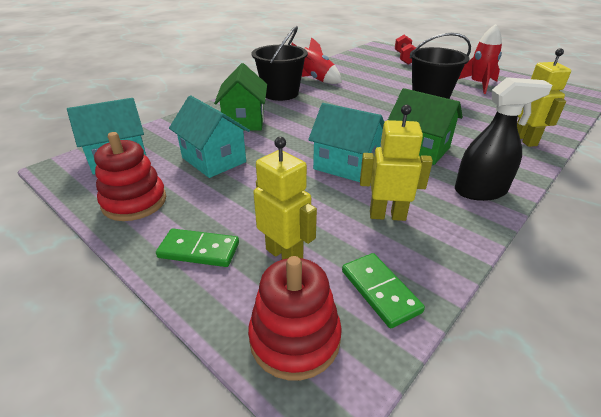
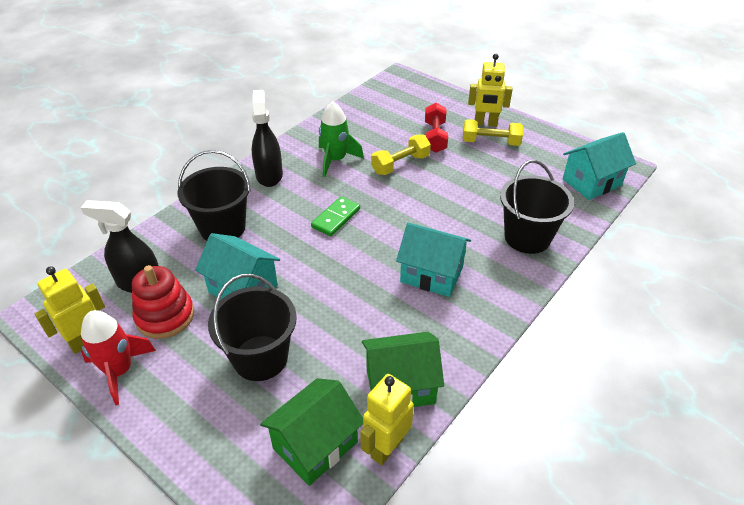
black bucket: 2 -> 3
black spray bottle: 1 -> 2
green domino: 2 -> 1
green rocket: 0 -> 1
red rocket: 2 -> 1
red stacking toy: 2 -> 1
yellow dumbbell: 0 -> 2

